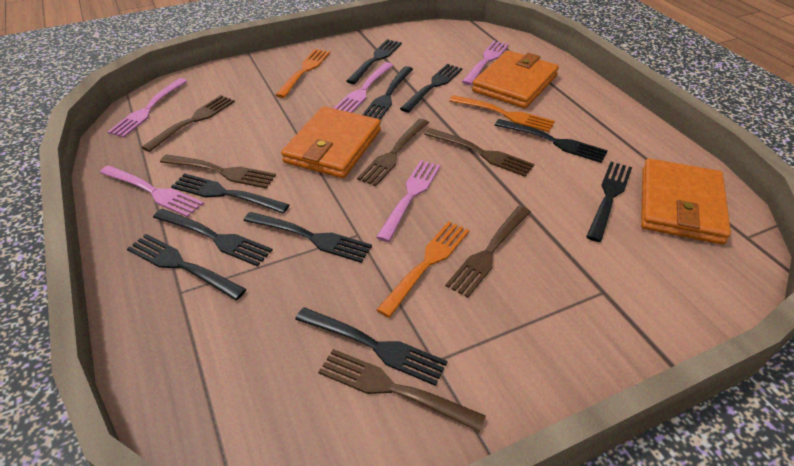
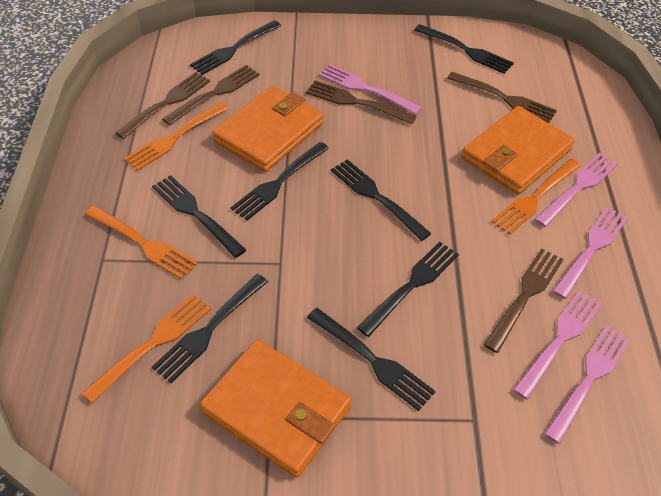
black fork: 10 -> 8
brown fork: 6 -> 5
orange fork: 3 -> 4

